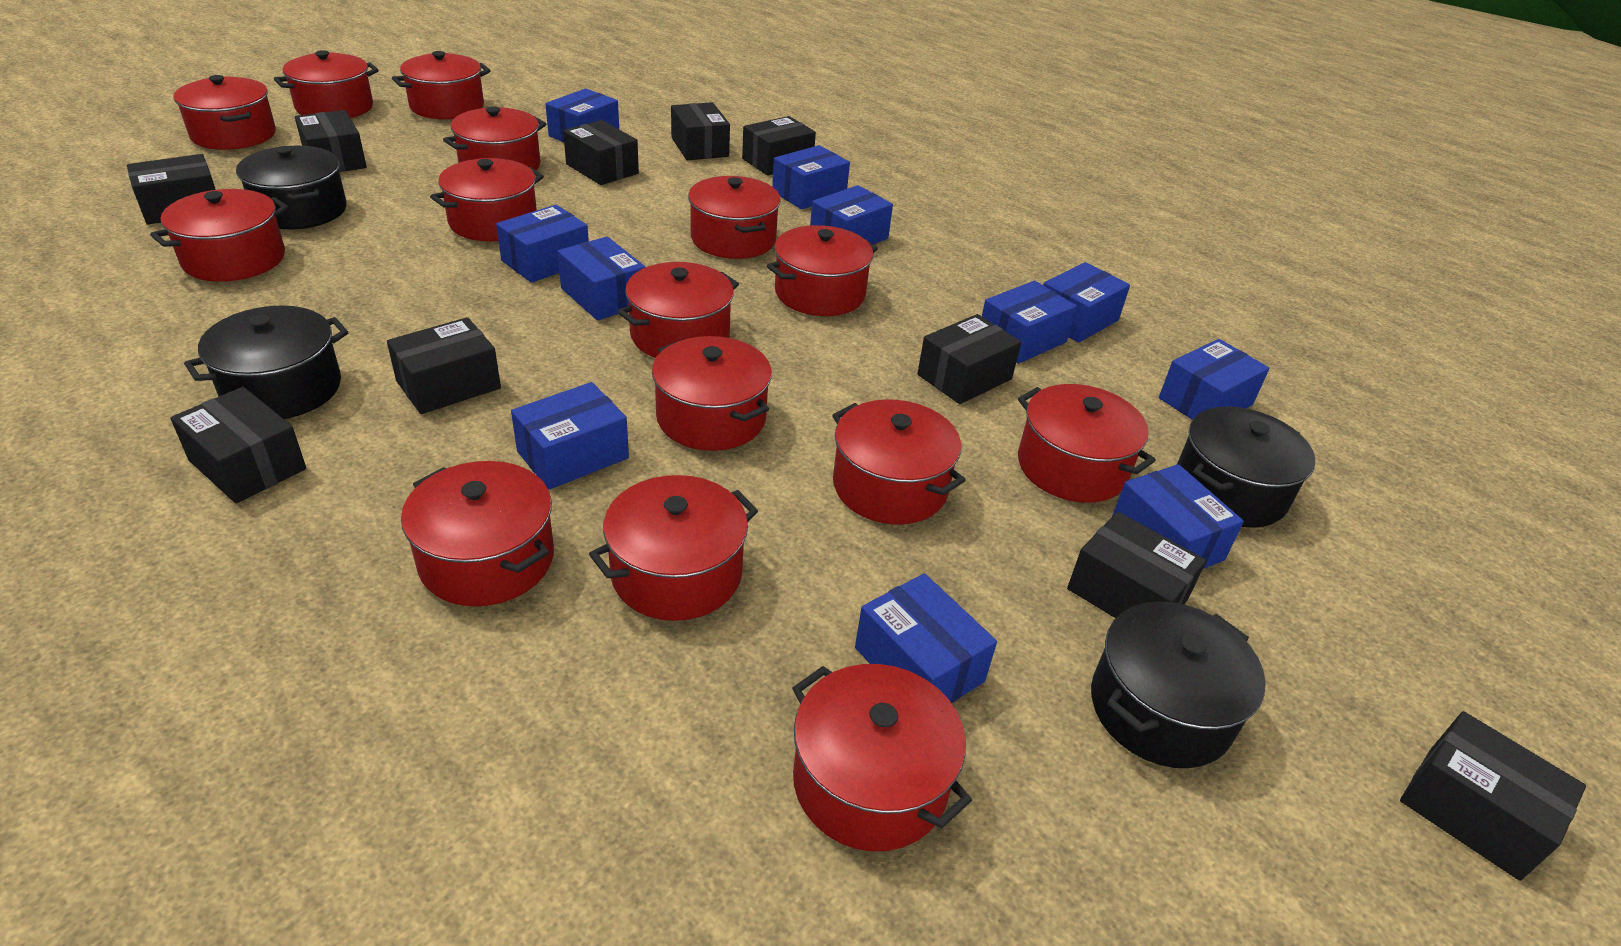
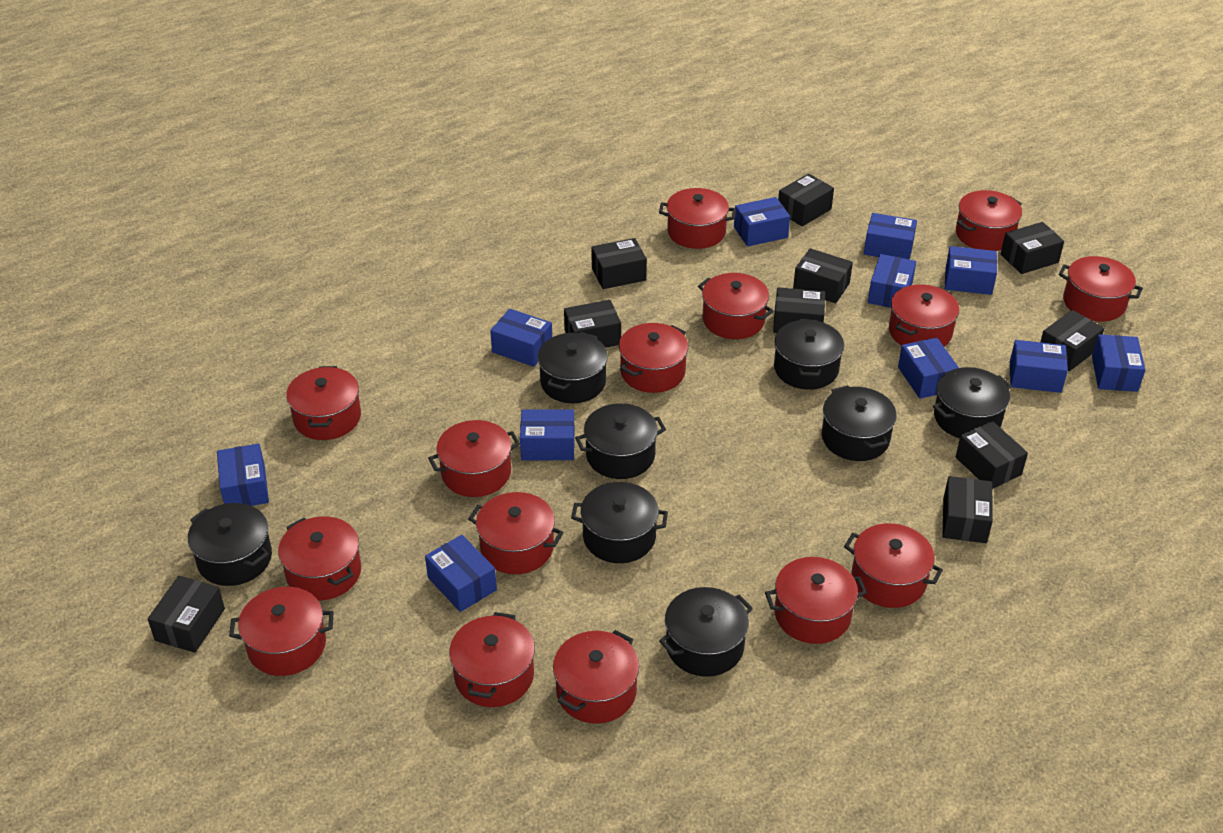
black pot: 4 -> 8

